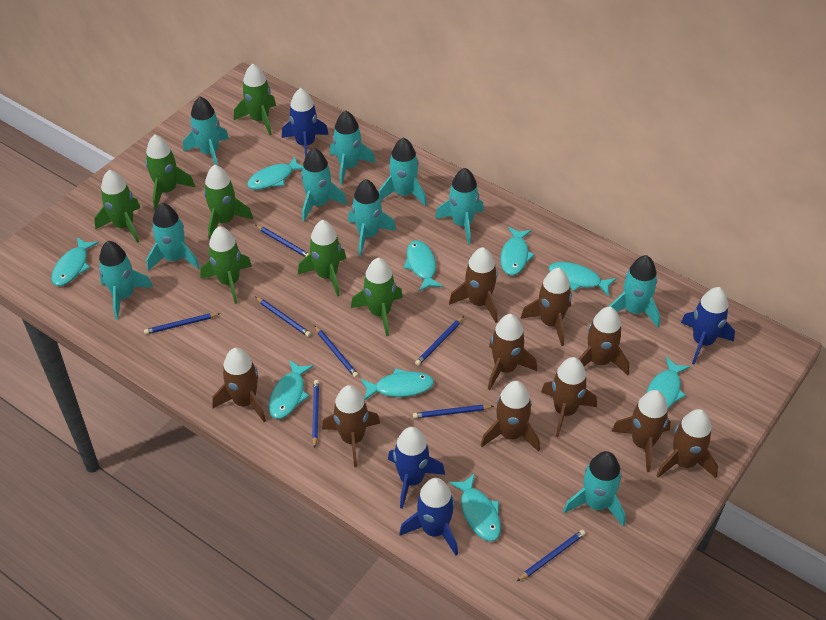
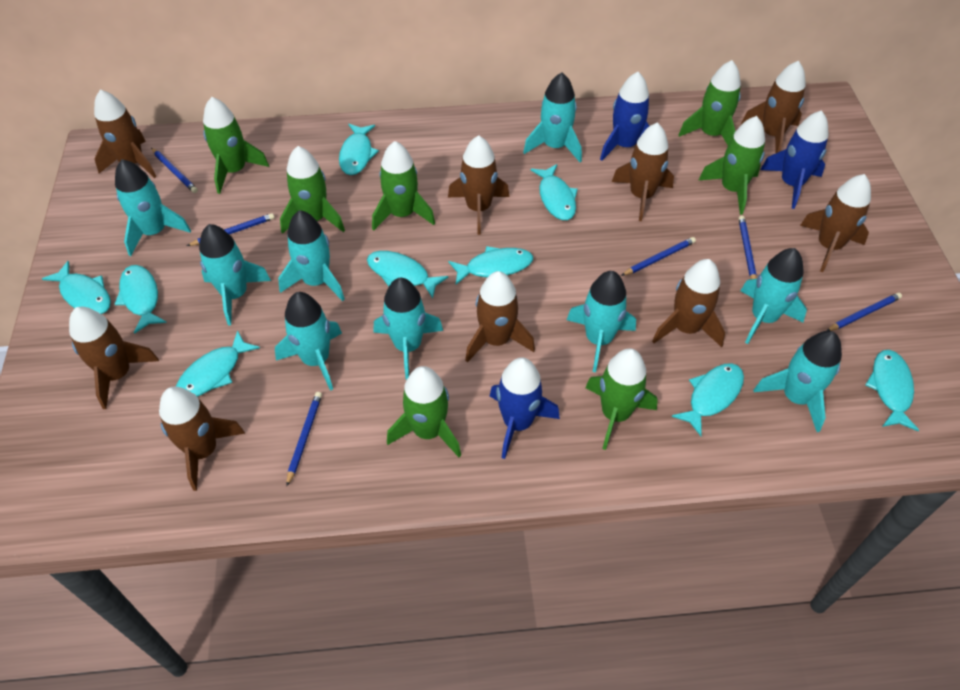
blue pencil: 8 -> 6
blue rocket: 4 -> 3
brown rocket: 10 -> 9
turquoise rocket: 10 -> 9

